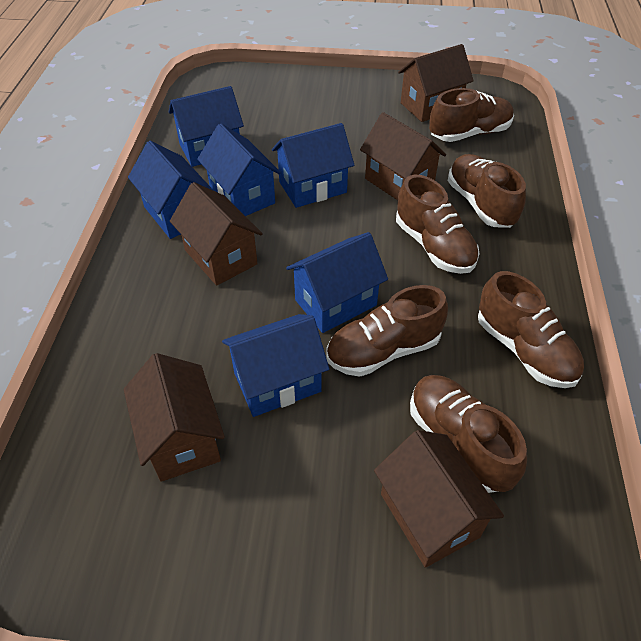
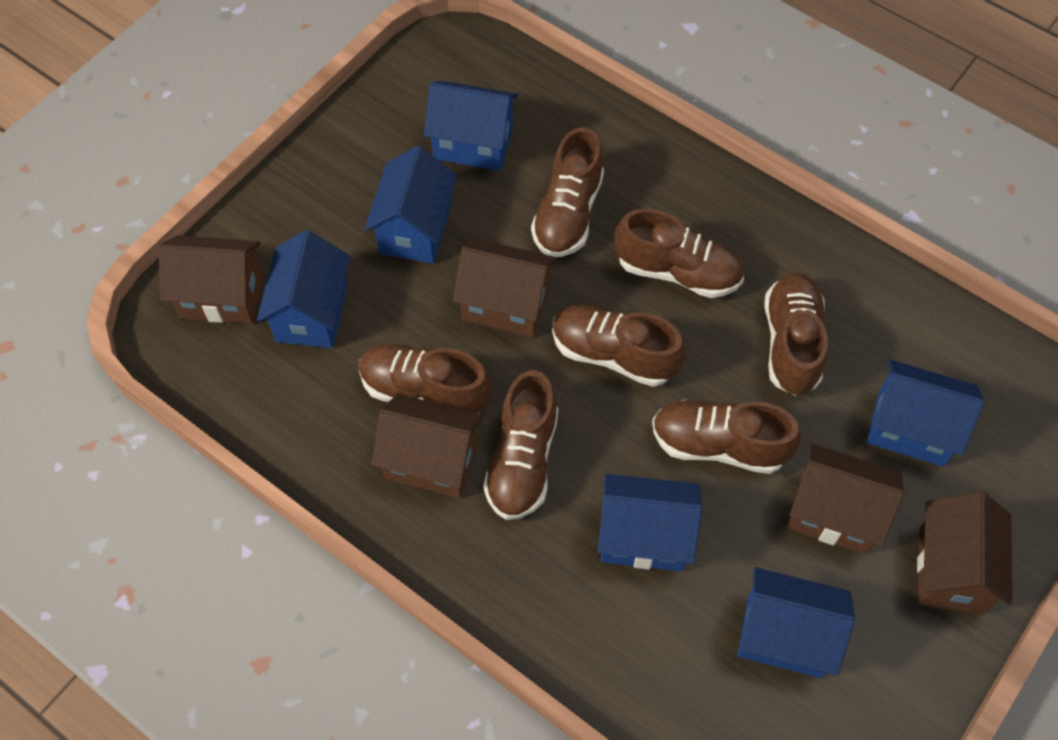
brown shoe: 6 -> 7

